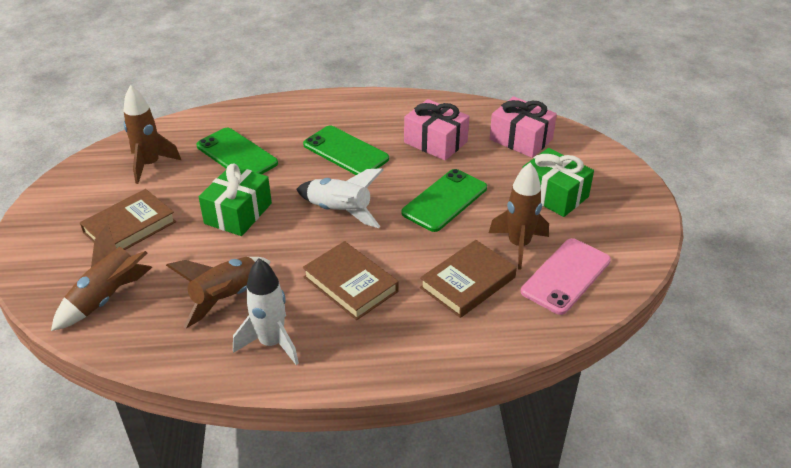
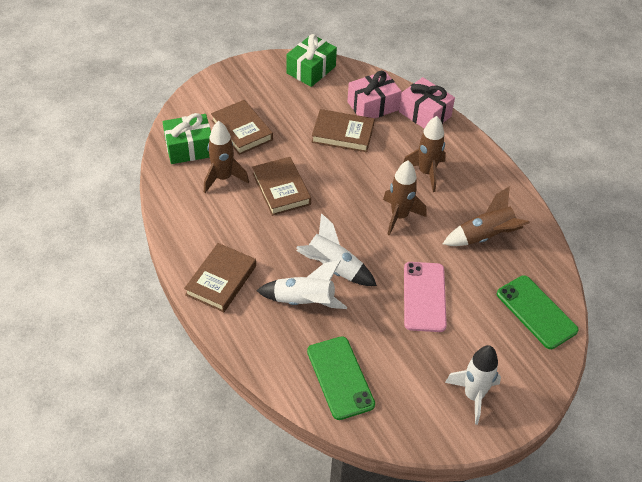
brown book: 3 -> 4
green phone: 3 -> 2
white rocket: 2 -> 3

